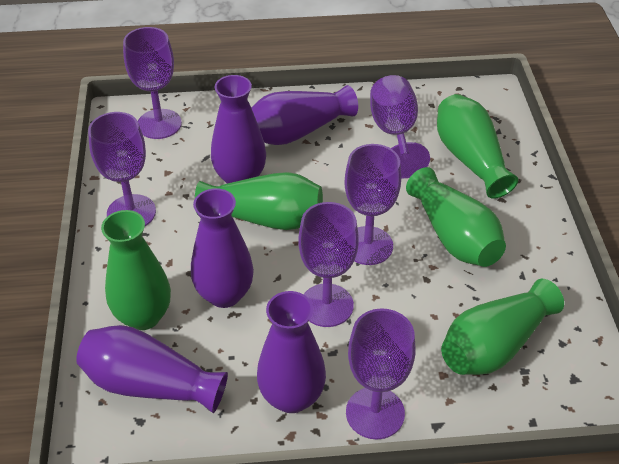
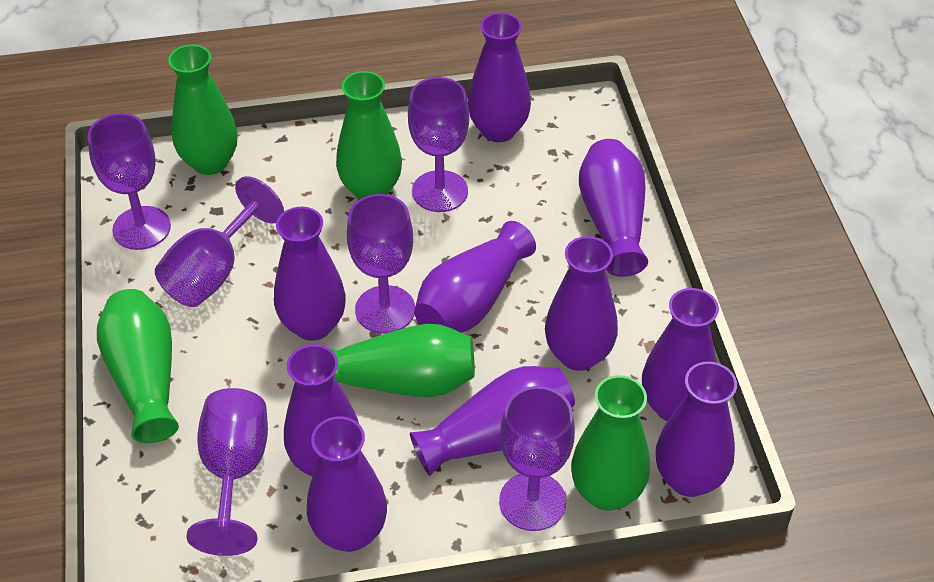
purple vase: 5 -> 10

